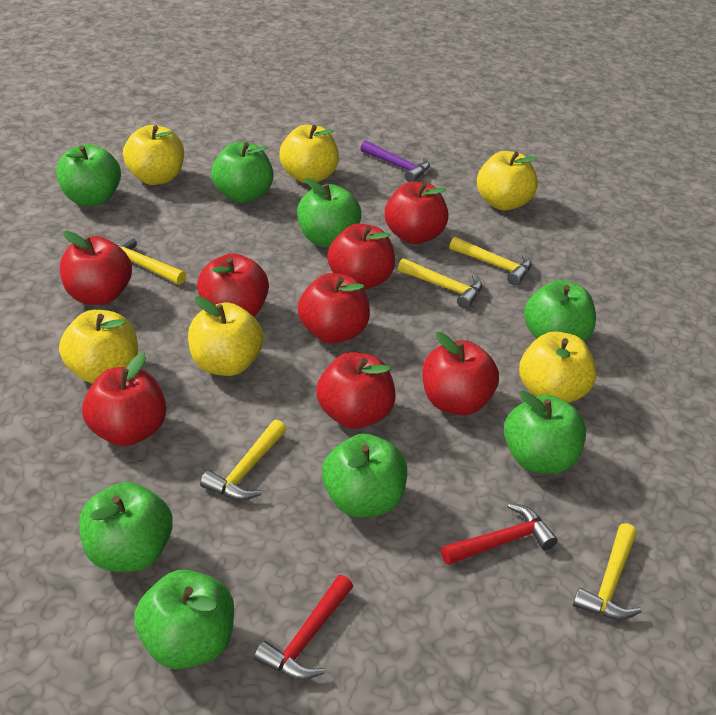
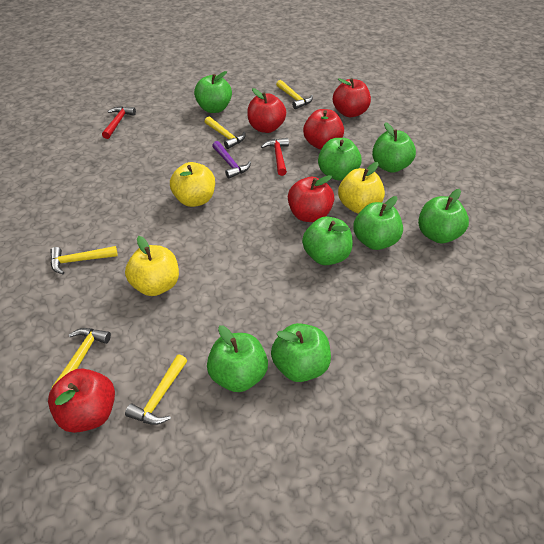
red apple: 8 -> 5
yellow apple: 6 -> 3

